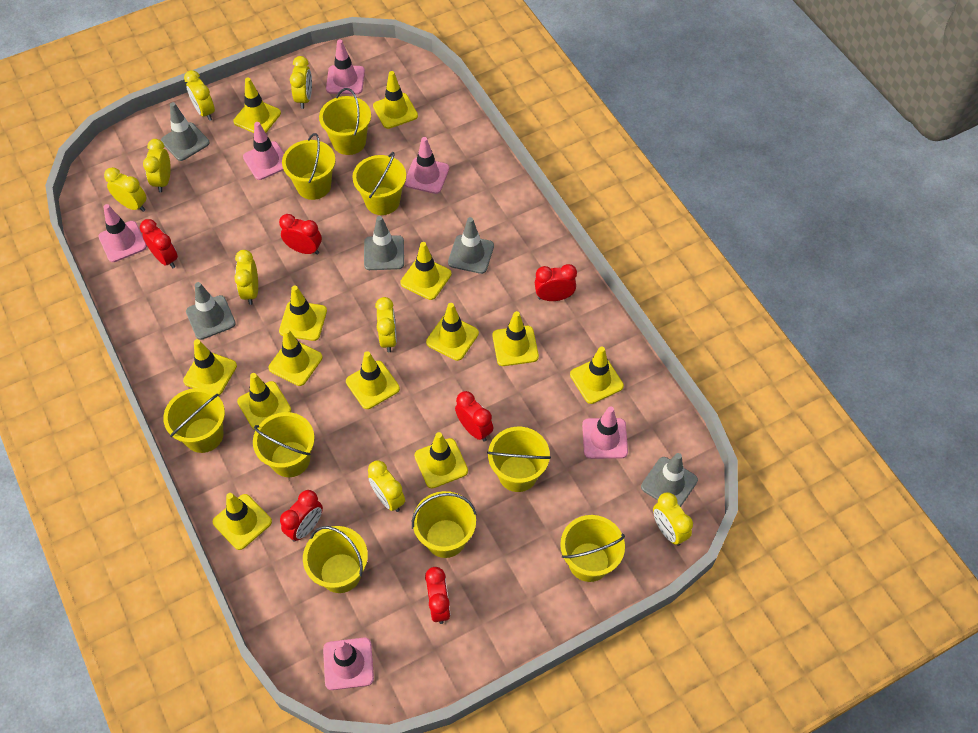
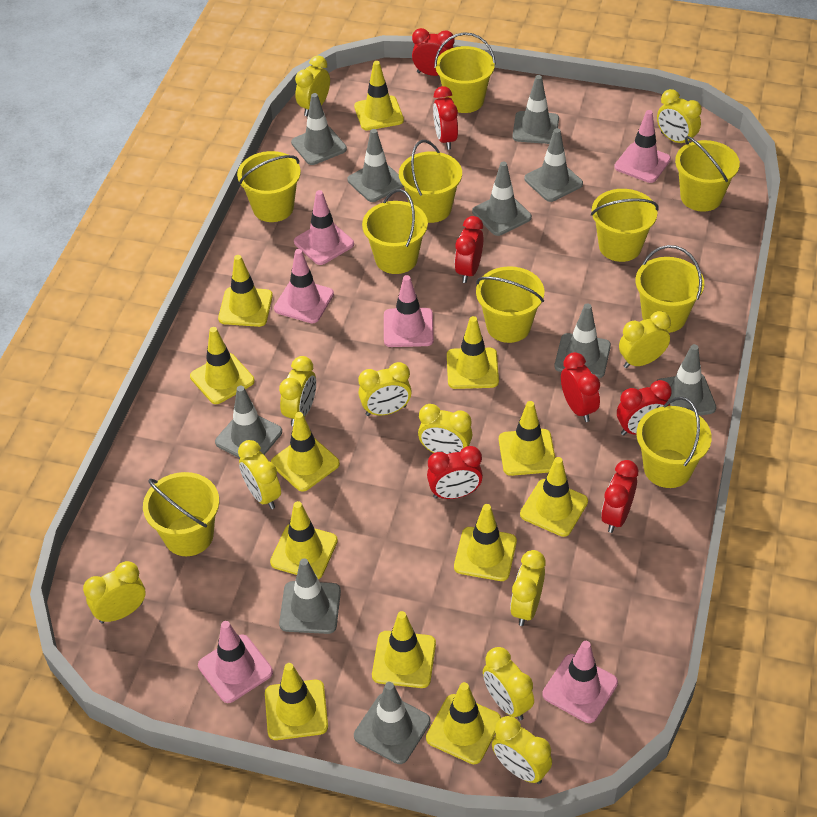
grey traffic cone: 5 -> 10
red clock: 6 -> 7
yellow bucket: 9 -> 10
yellow clock: 8 -> 11
yellow traffic cone: 13 -> 12

